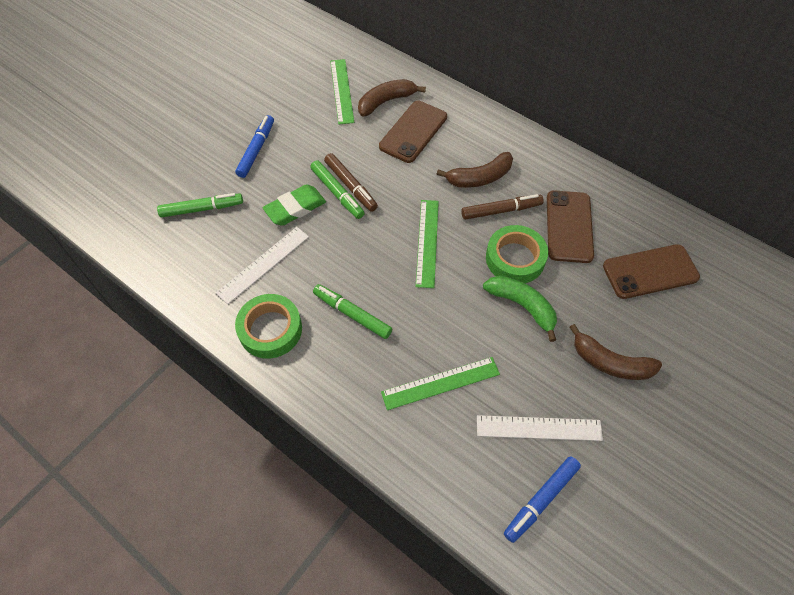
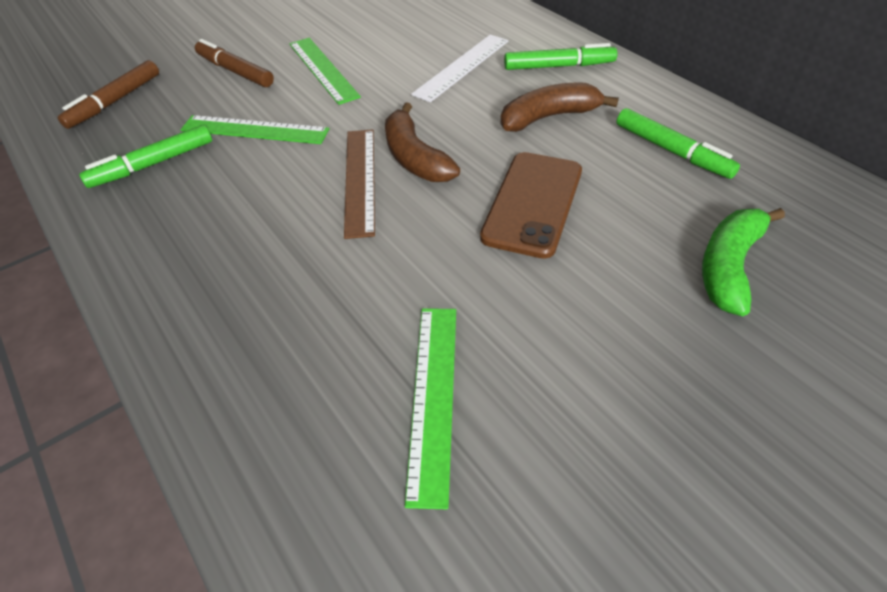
blue marker: 2 -> 0
brown banana: 3 -> 2
brown phone: 3 -> 1
brown ruler: 0 -> 1
green eraser: 1 -> 0
green tape: 2 -> 0
white ruler: 2 -> 1

